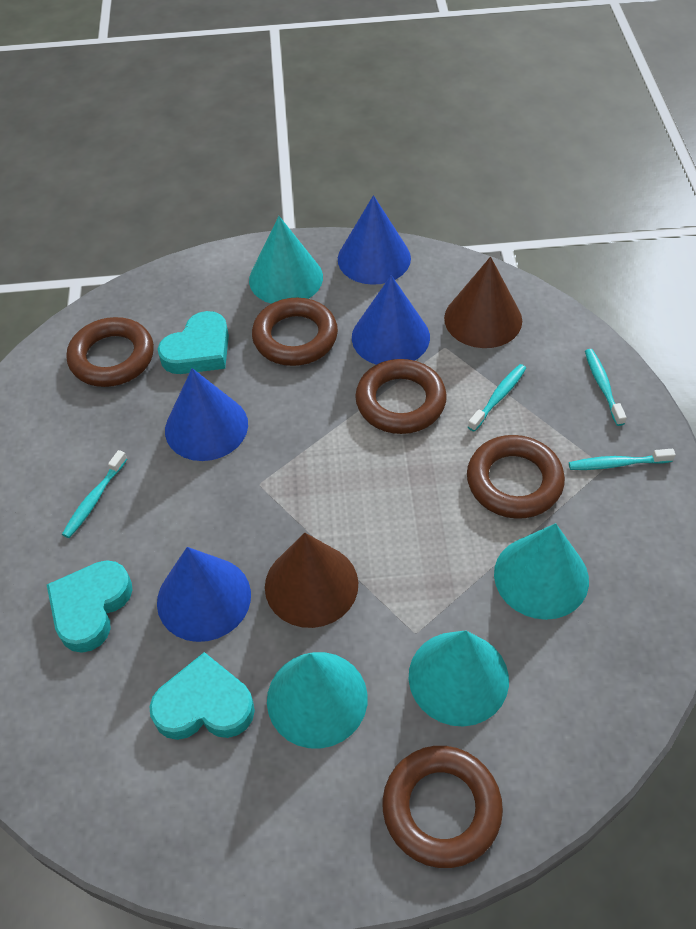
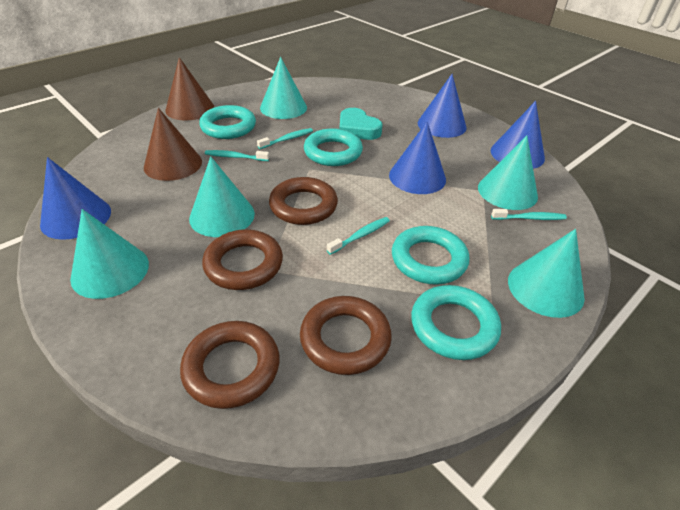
brown ring: 5 -> 4
turquoise cone: 4 -> 5
turquoise heart: 3 -> 1
turquoise ring: 0 -> 4

